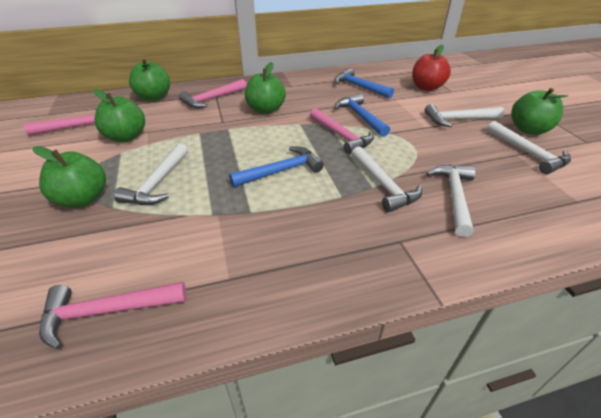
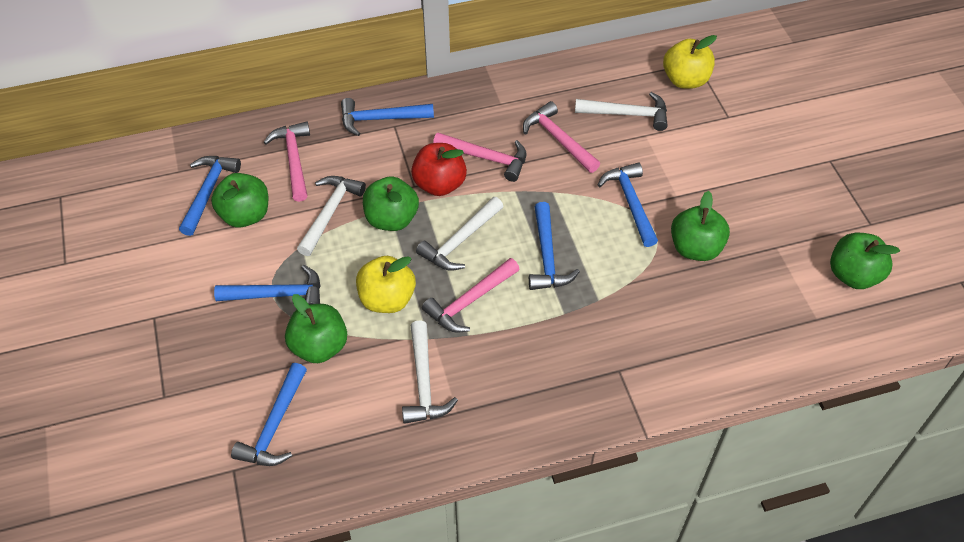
blue hammer: 3 -> 6
white hammer: 5 -> 4
yellow apple: 0 -> 2

